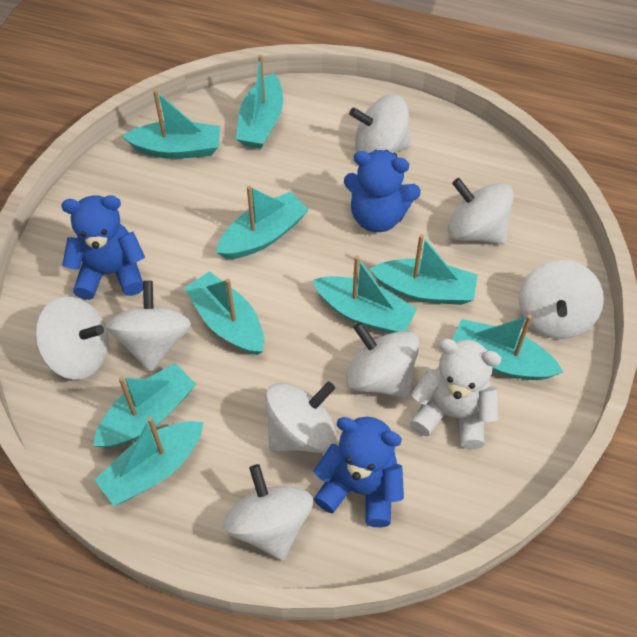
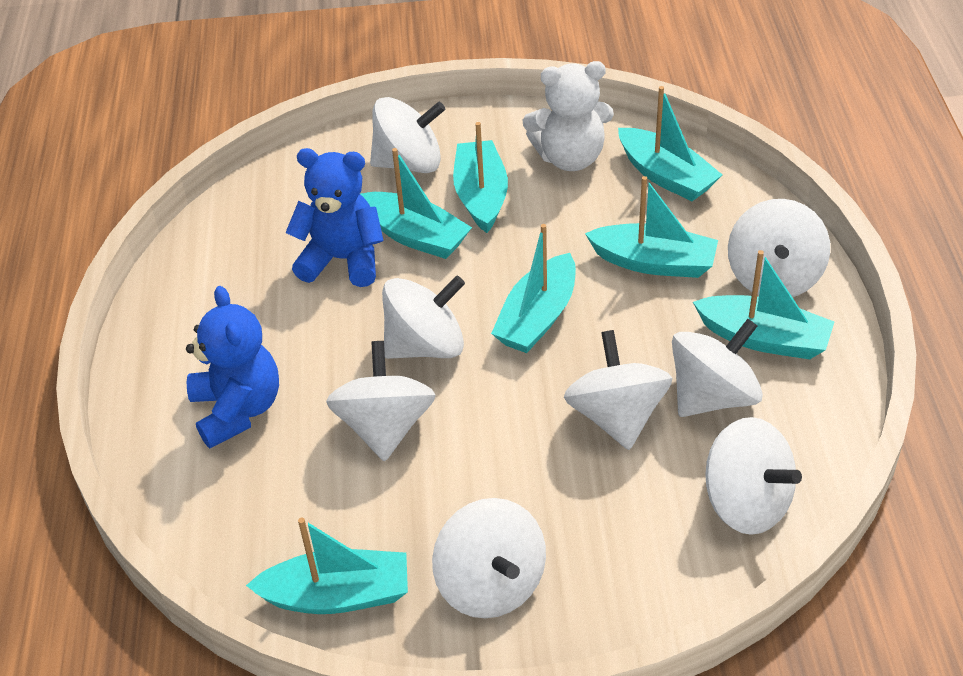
blue teddy bear: 3 -> 2
turquoise boat: 9 -> 7

